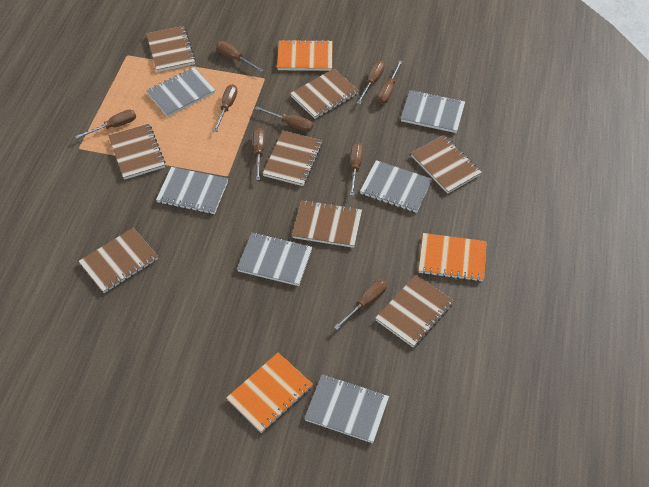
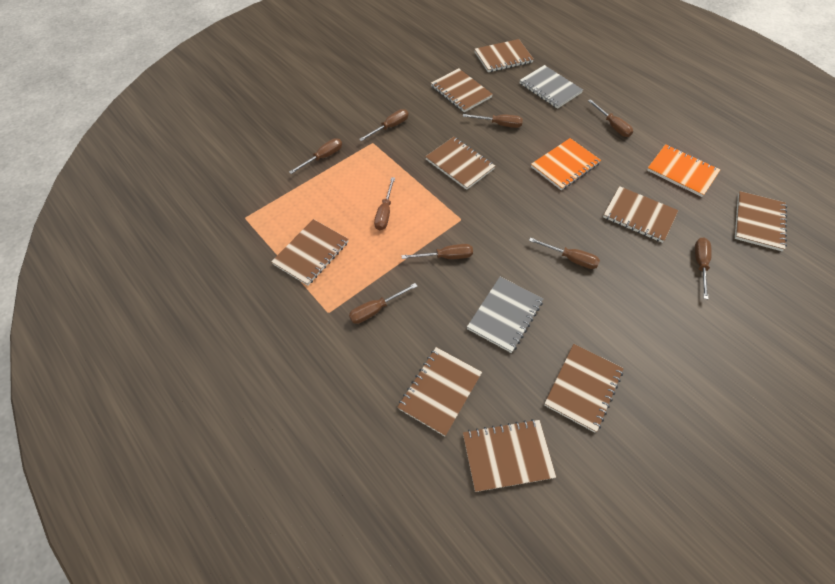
brown notebook: 8 -> 9
grey notebook: 6 -> 2
orange notebook: 3 -> 2

